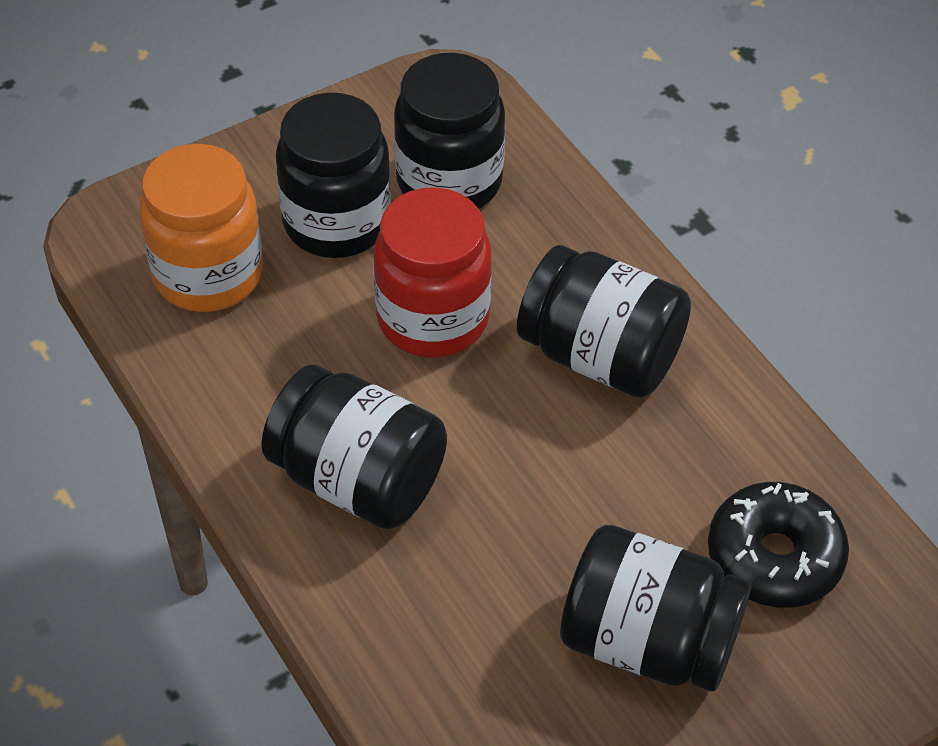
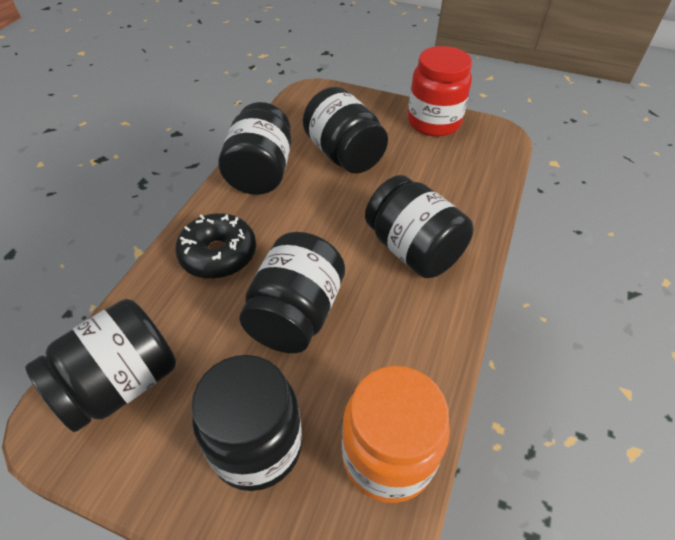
black jar: 5 -> 6

